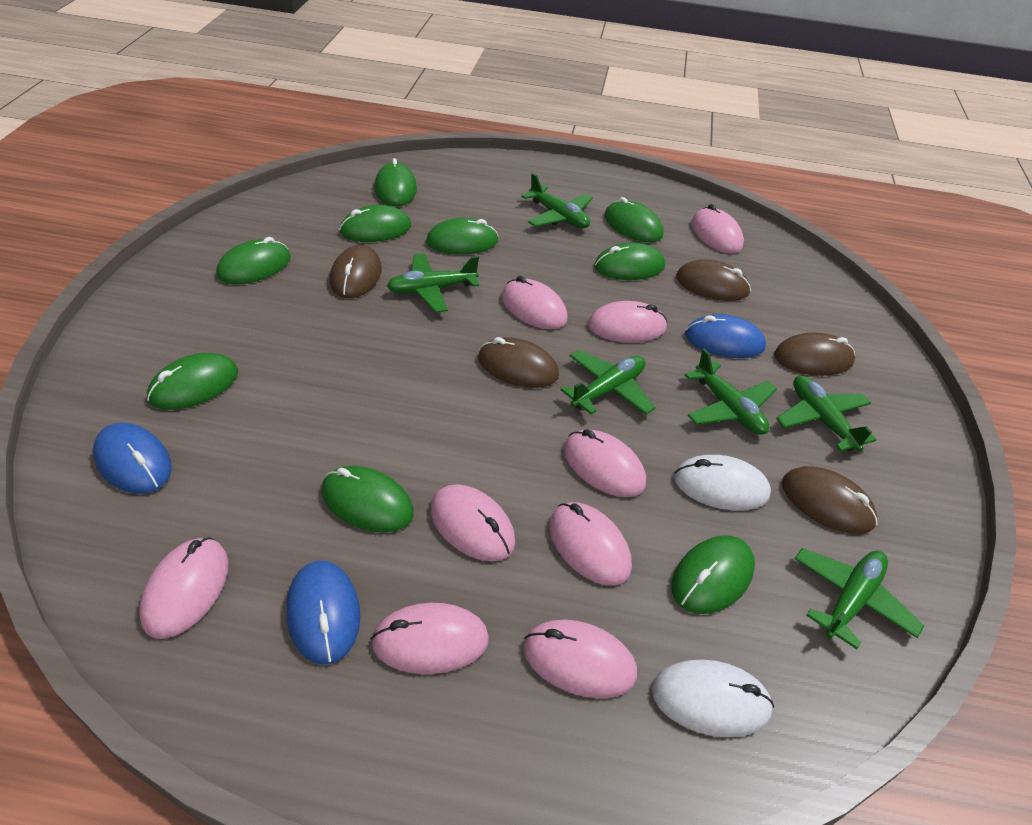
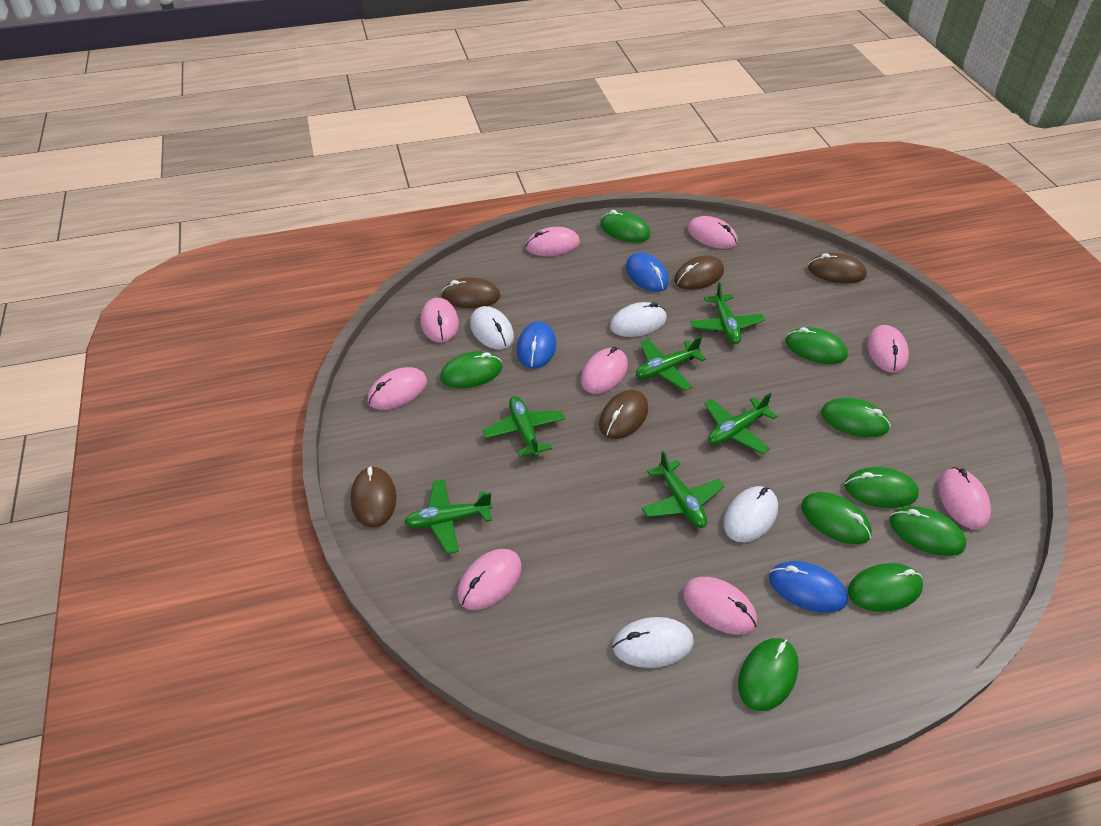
white mouse: 2 -> 4

